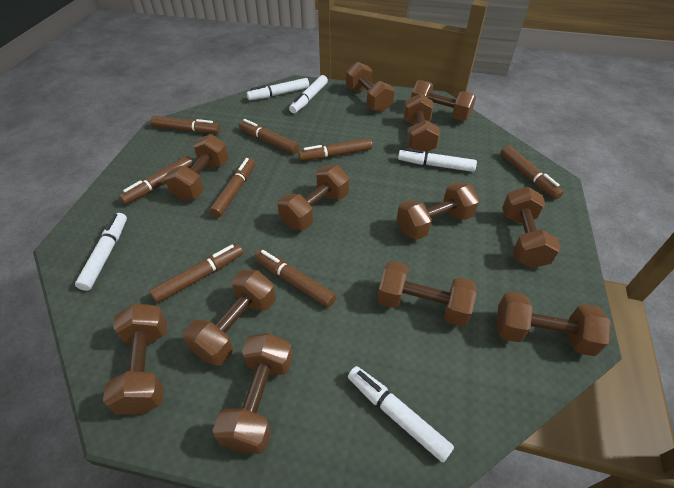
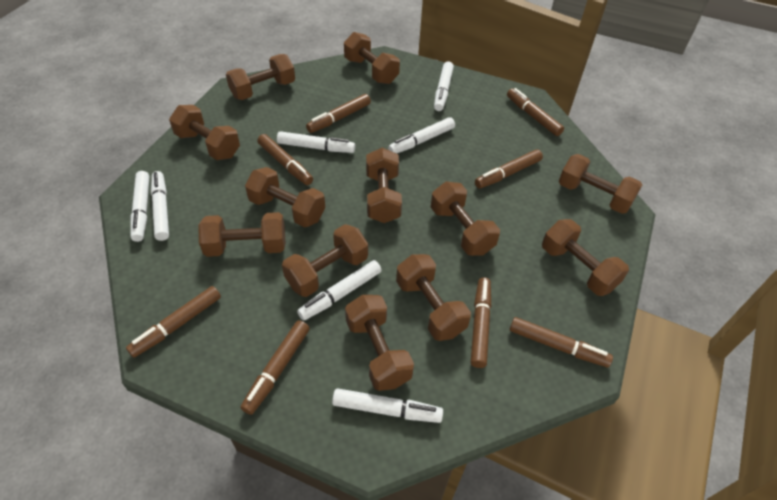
white marker: 5 -> 7

